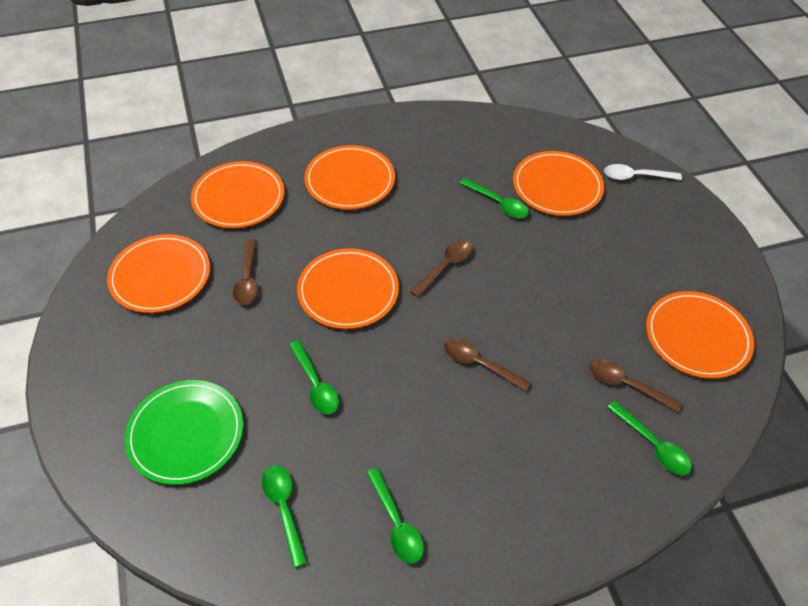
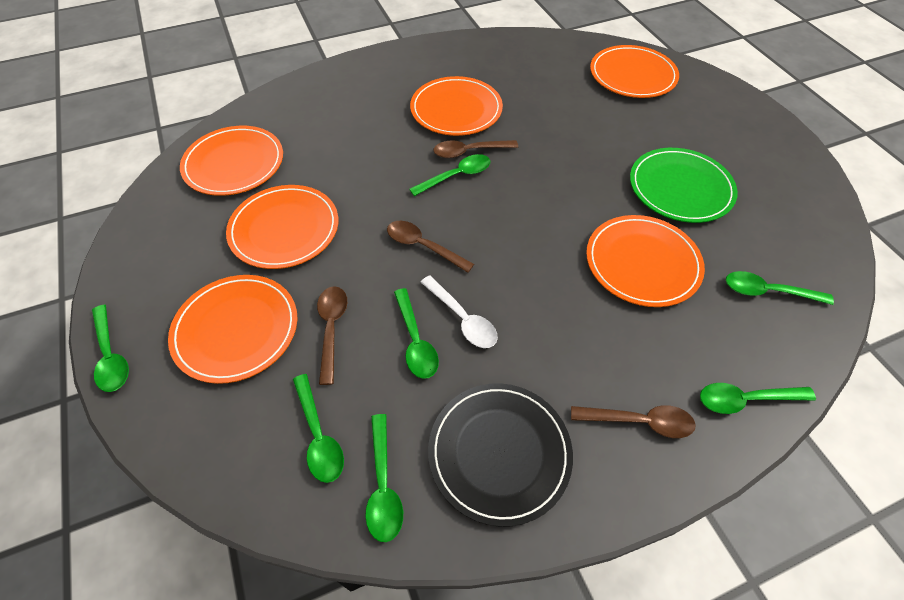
black plate: 0 -> 1
green spoon: 5 -> 7

